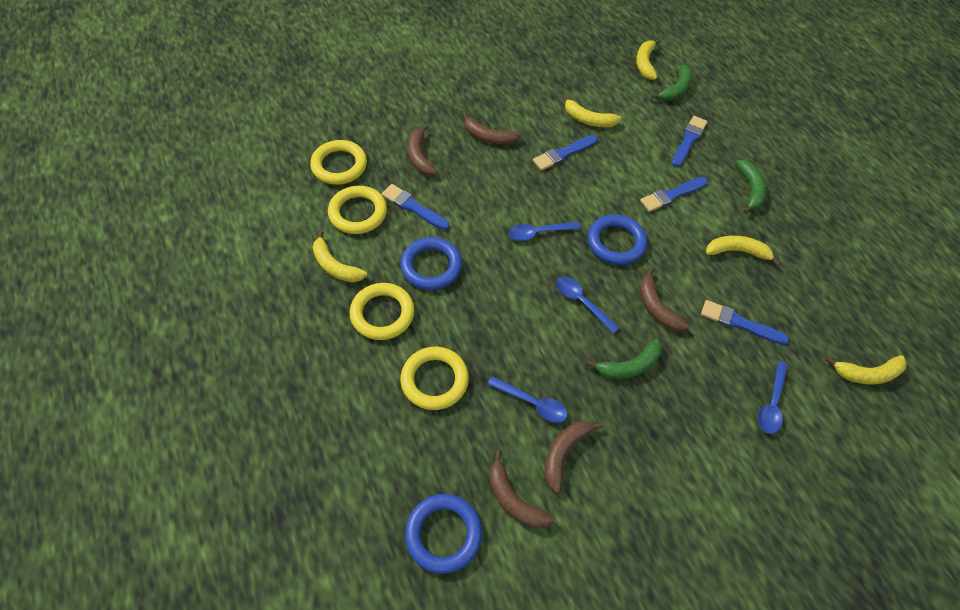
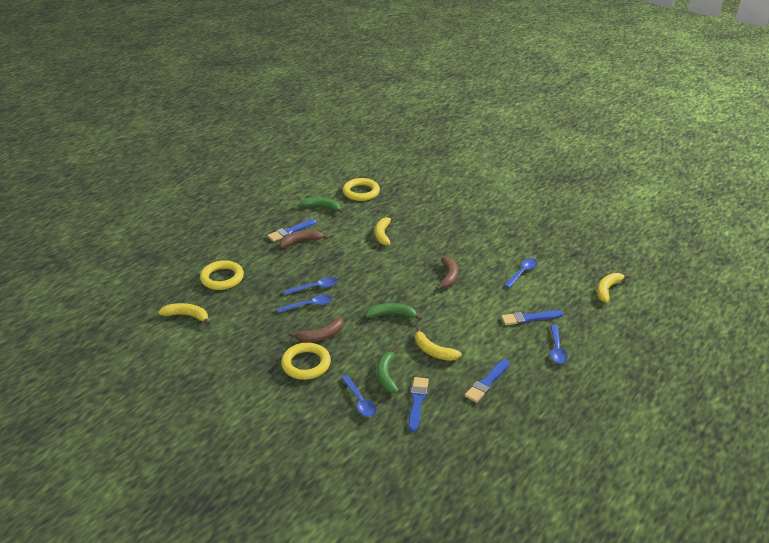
blue brush: 5 -> 4
blue ring: 3 -> 0
blue spoon: 4 -> 5
brown banana: 5 -> 3
yellow banana: 5 -> 4
yellow ring: 4 -> 3

